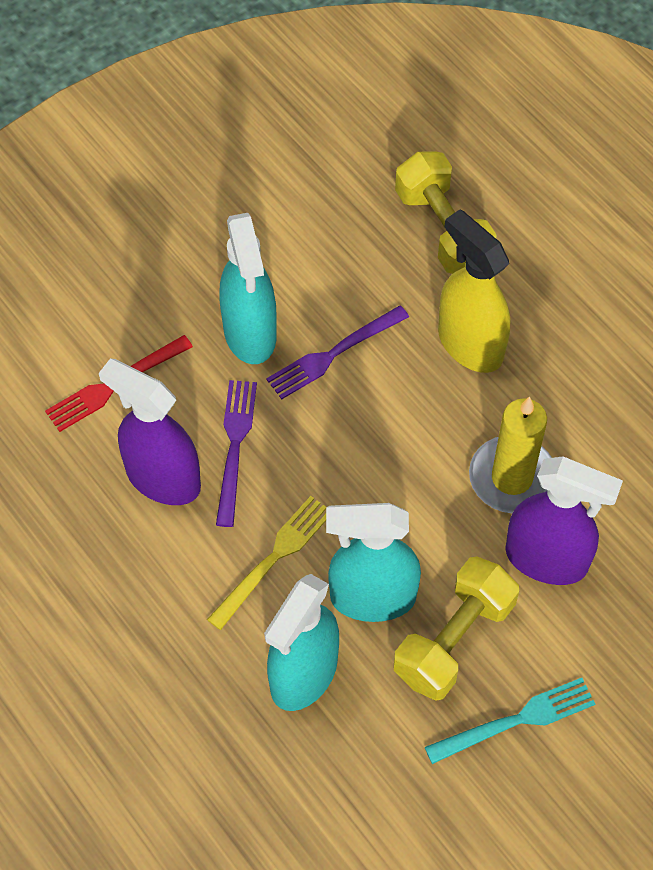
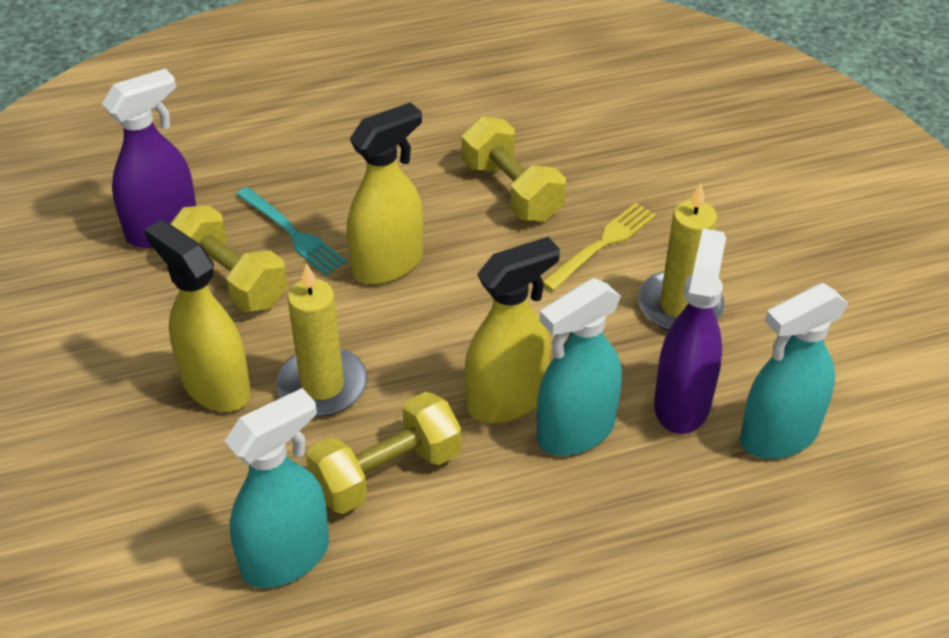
purple fork: 2 -> 0
red fork: 1 -> 0
yellow candle: 1 -> 2
yellow dumbbell: 2 -> 3
yellow spray bottle: 1 -> 3

